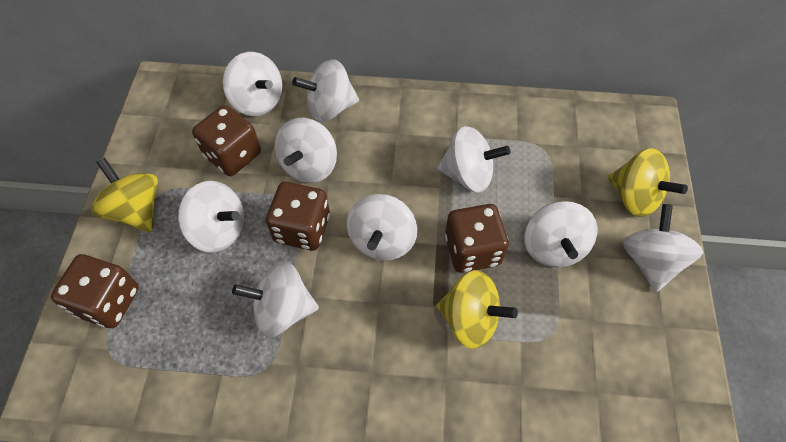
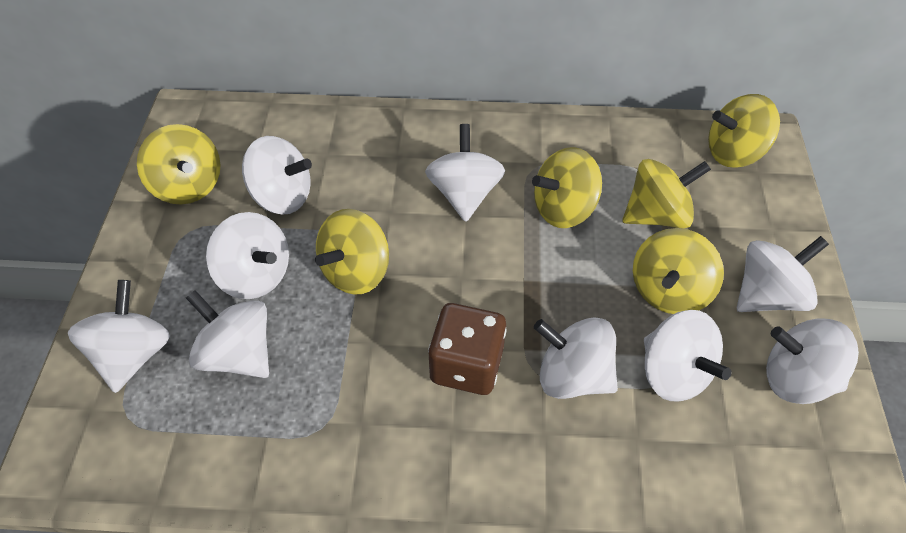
brown dice: 4 -> 1
yellow spinning top: 3 -> 6

